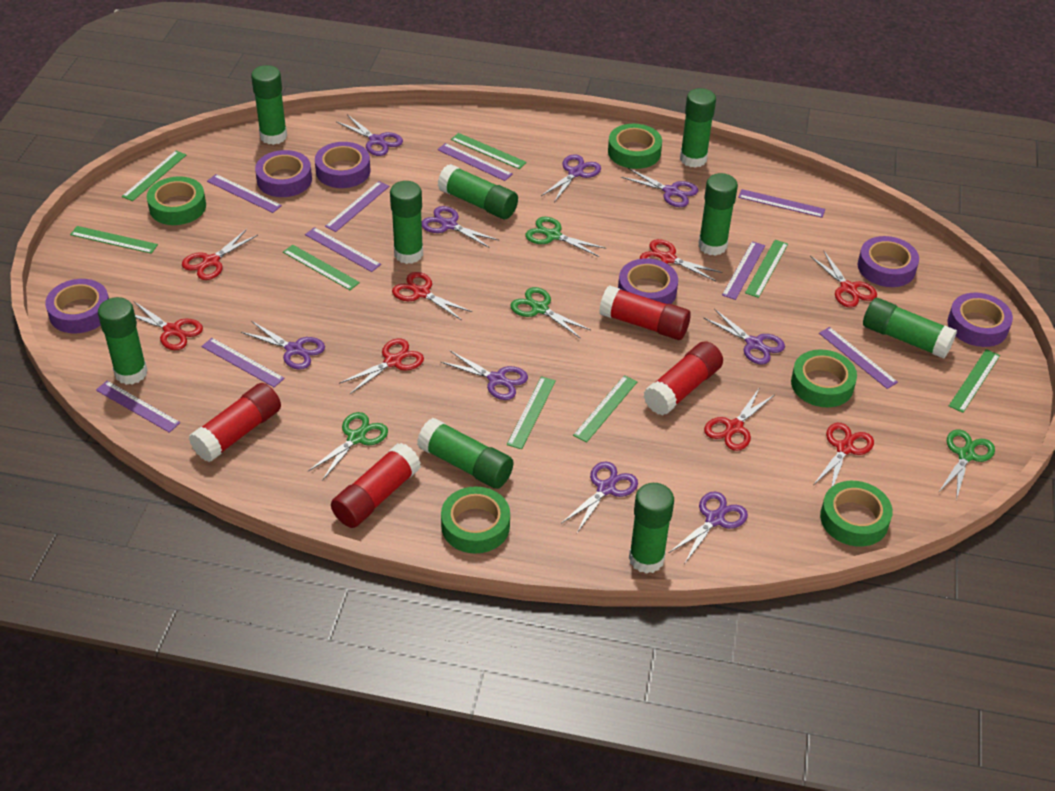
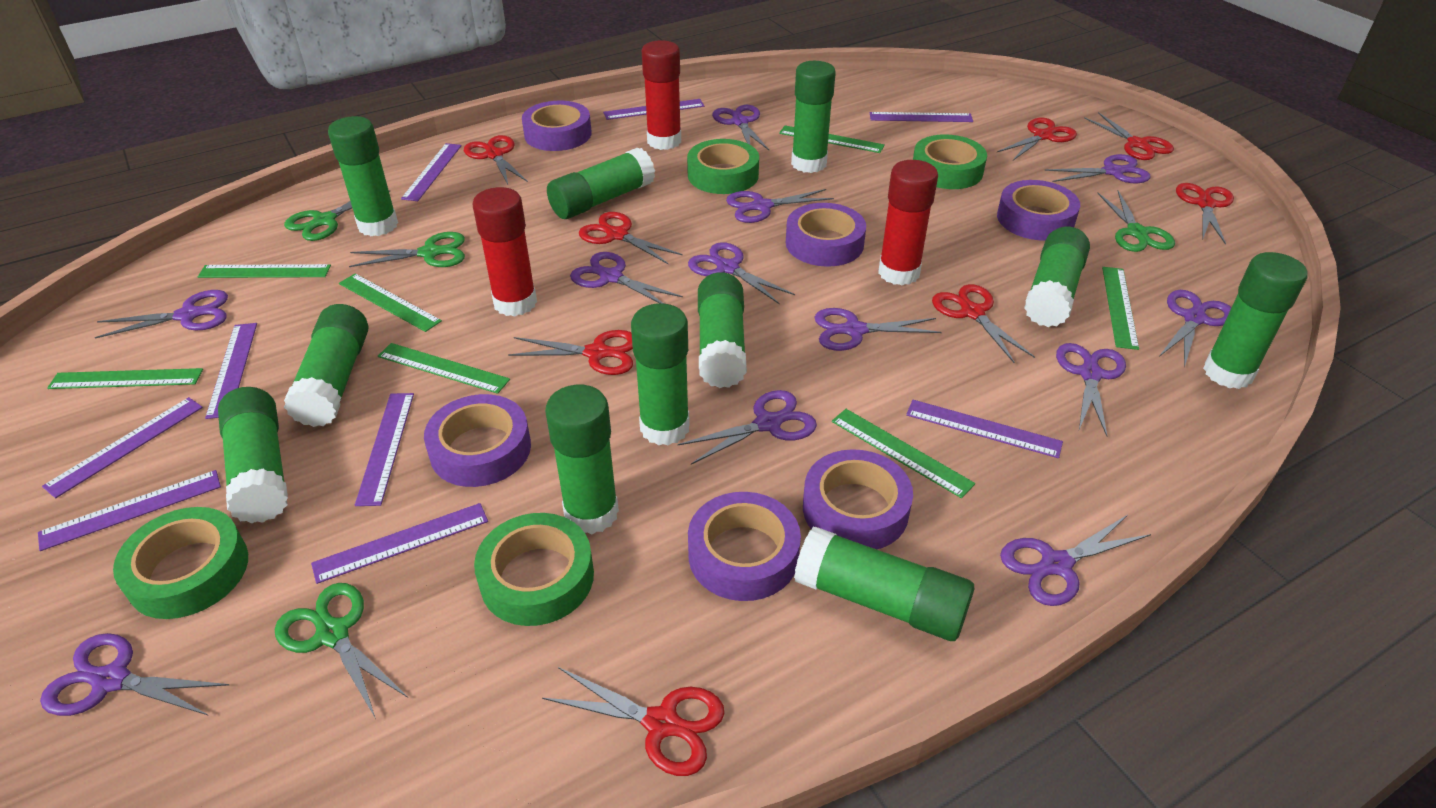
green glue stick: 9 -> 11
green ruler: 8 -> 7
green tape: 5 -> 4
purple scissors: 9 -> 12
red glue stick: 4 -> 3

